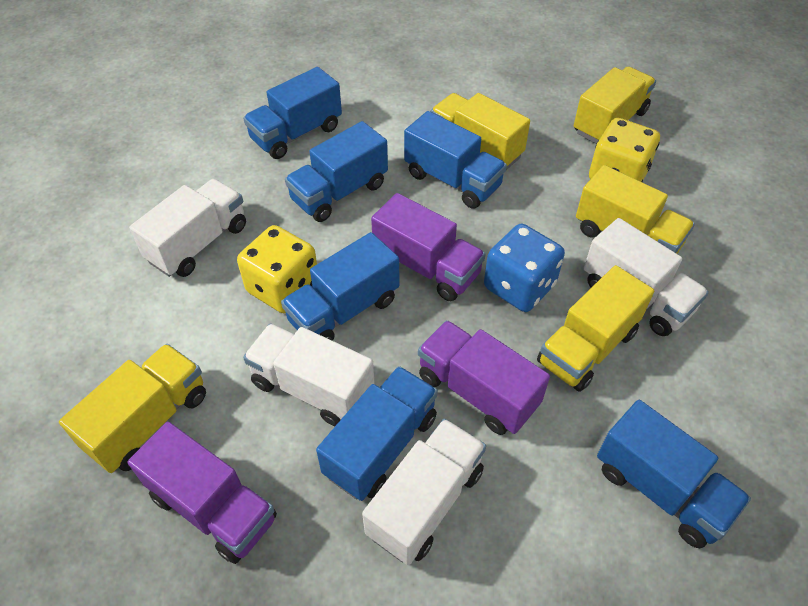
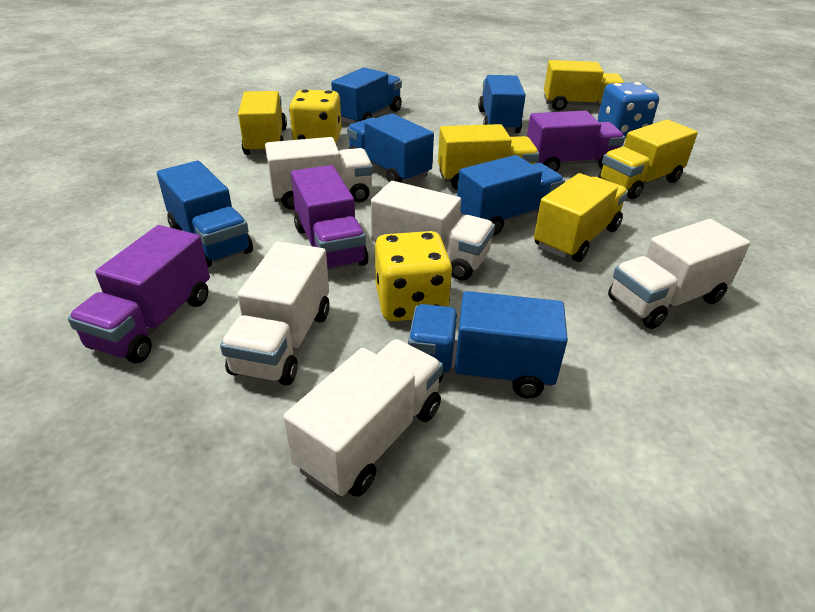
white truck: 4 -> 5

